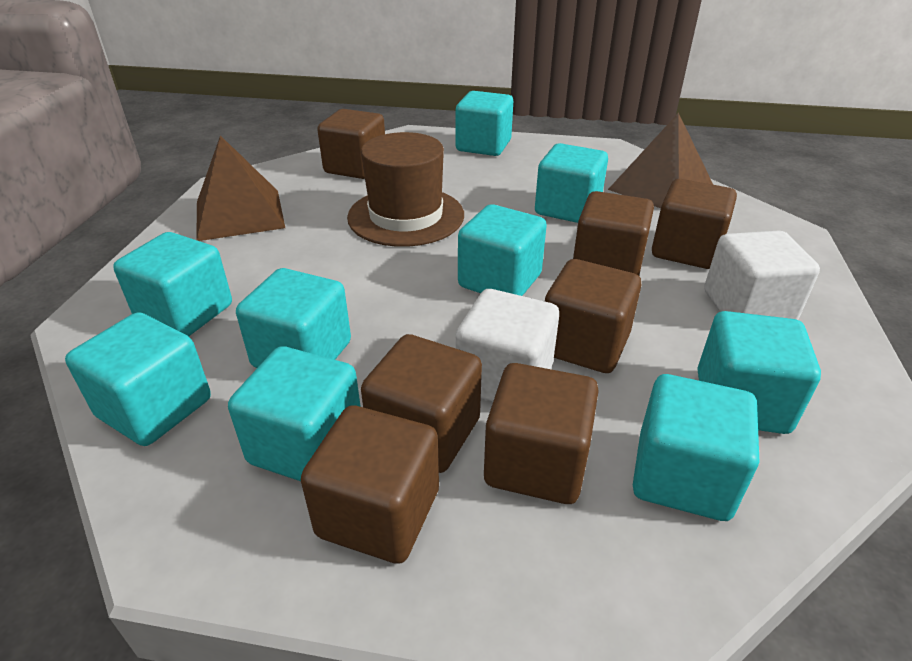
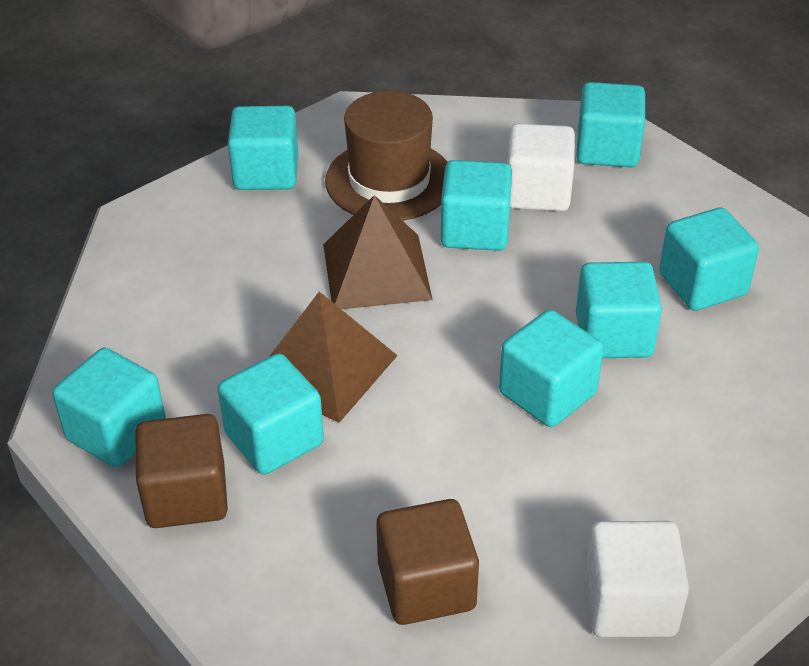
brown cube: 7 -> 2
turquoise cube: 9 -> 8

